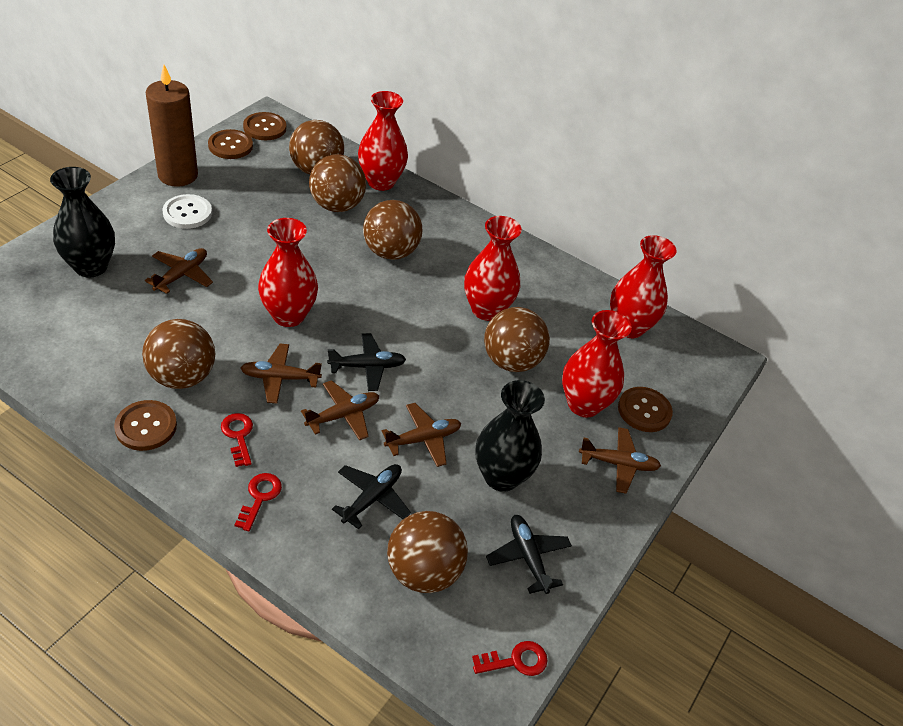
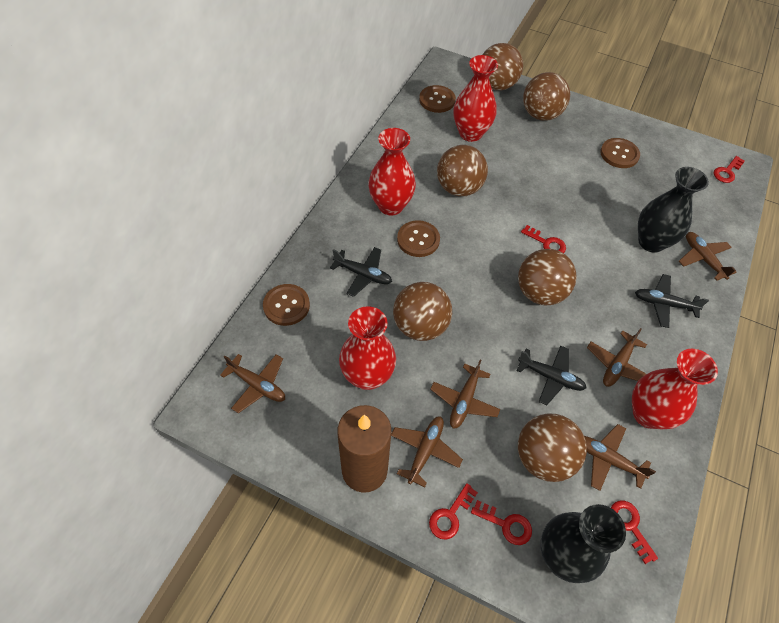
brown plane: 5 -> 6
red key: 3 -> 5
red vase: 5 -> 4
white button: 1 -> 0

